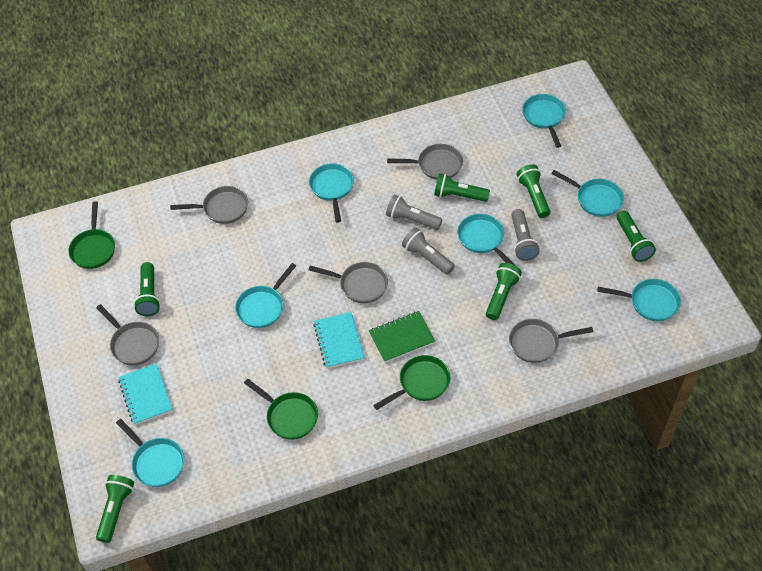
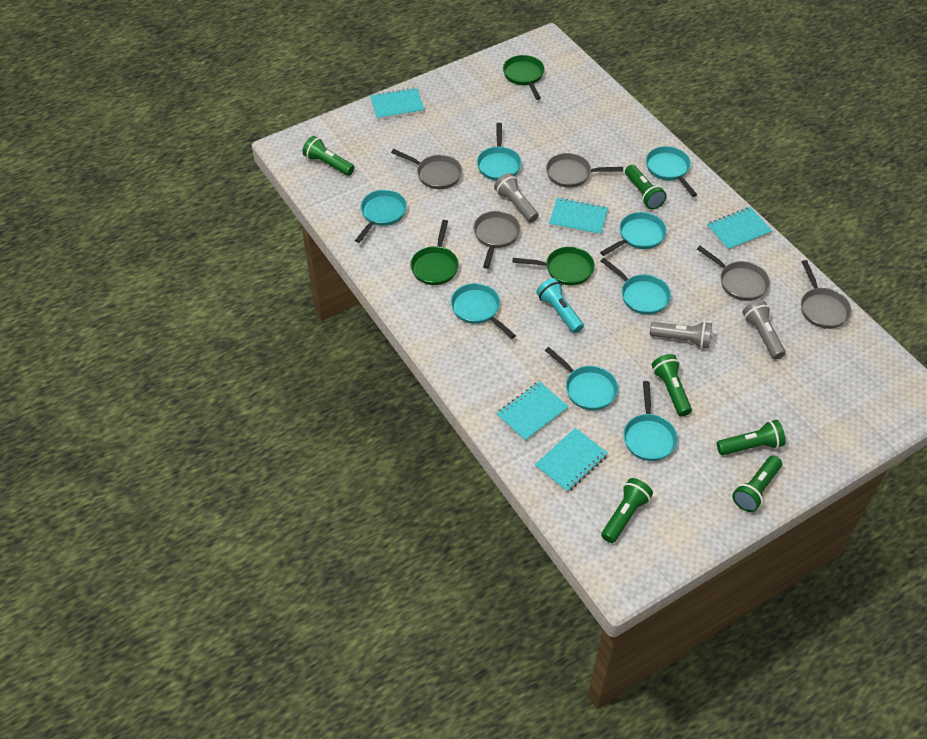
green notebook: 1 -> 0
turquoise flashlight: 0 -> 1
turquoise notebook: 2 -> 5
turquoise pan: 7 -> 8

